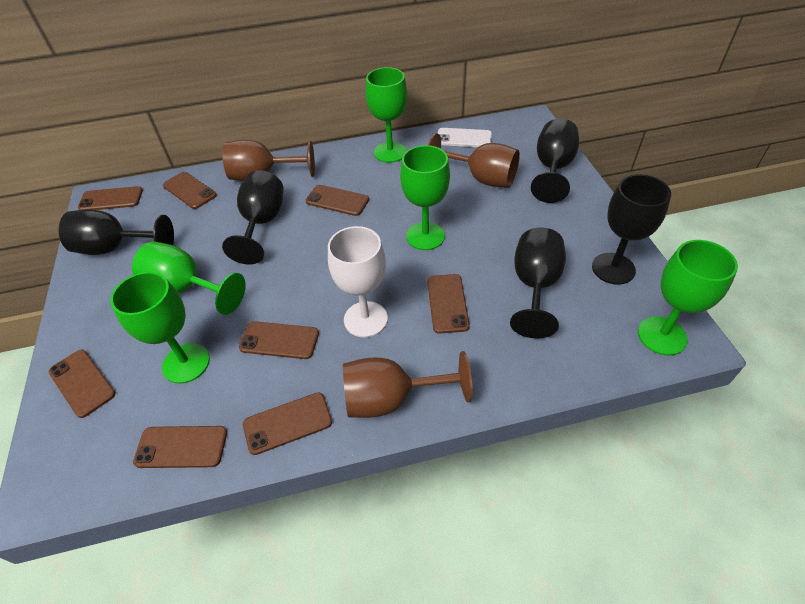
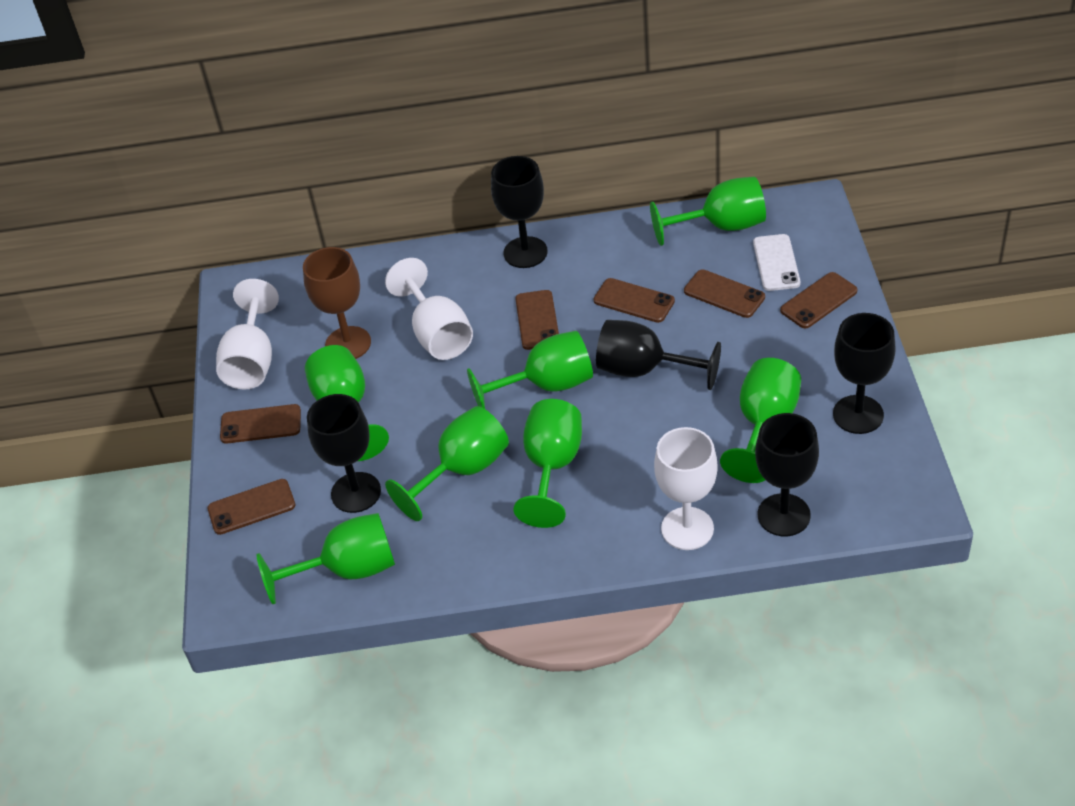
brown goblet: 3 -> 1
brown phone: 8 -> 6
green goblet: 5 -> 7
white goblet: 1 -> 3

